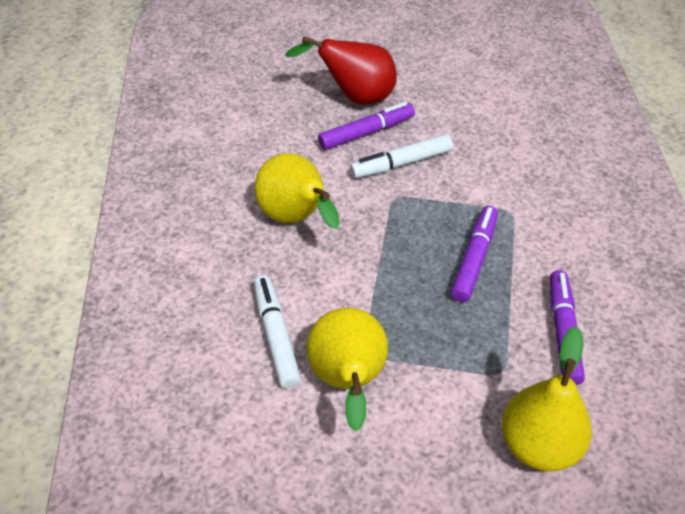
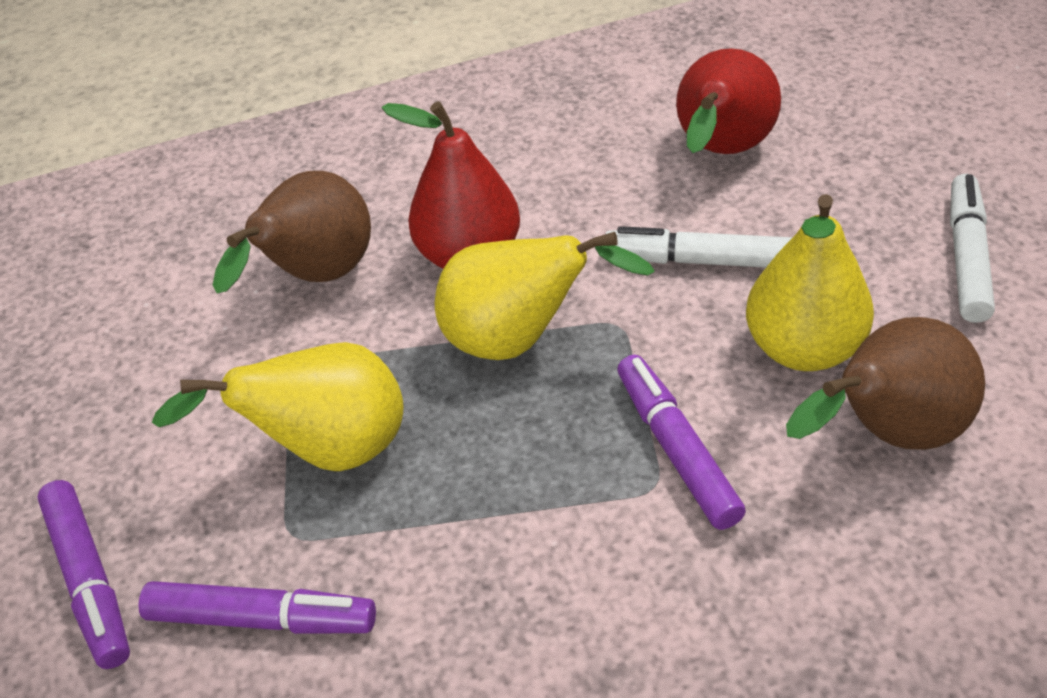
brown pear: 0 -> 2
red pear: 1 -> 2

